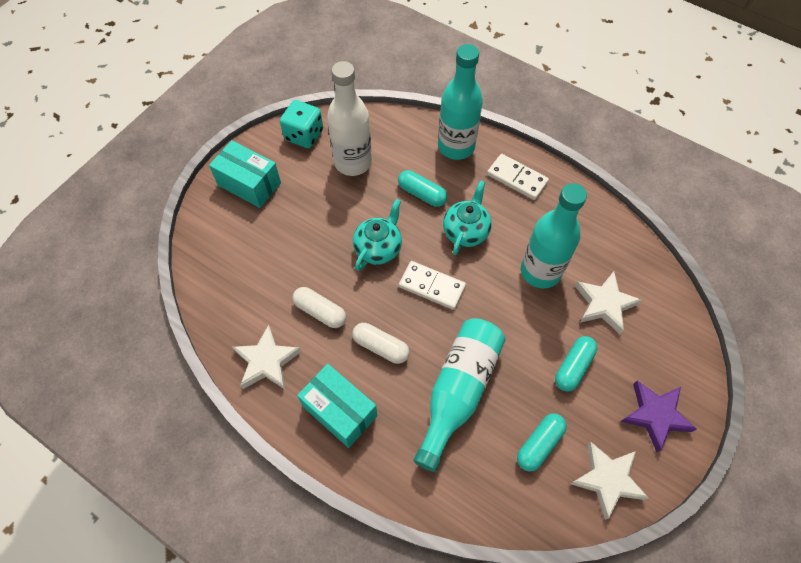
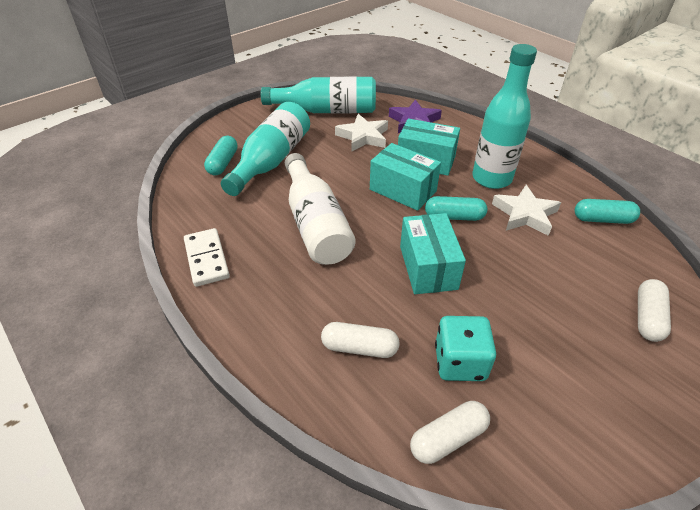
turquoise box: 2 -> 3
turquoise teapot: 2 -> 0
white capsule: 2 -> 3
white domino: 2 -> 1
white star: 3 -> 2

